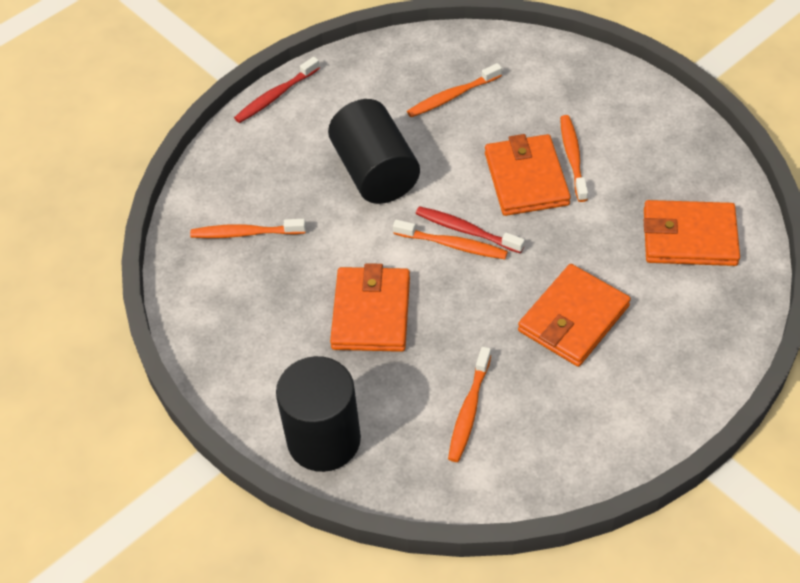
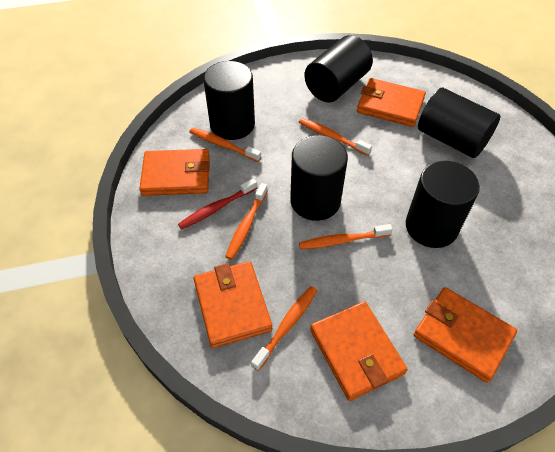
black cylinder: 2 -> 5
orange wallet: 4 -> 5
red toothbrush: 2 -> 1

